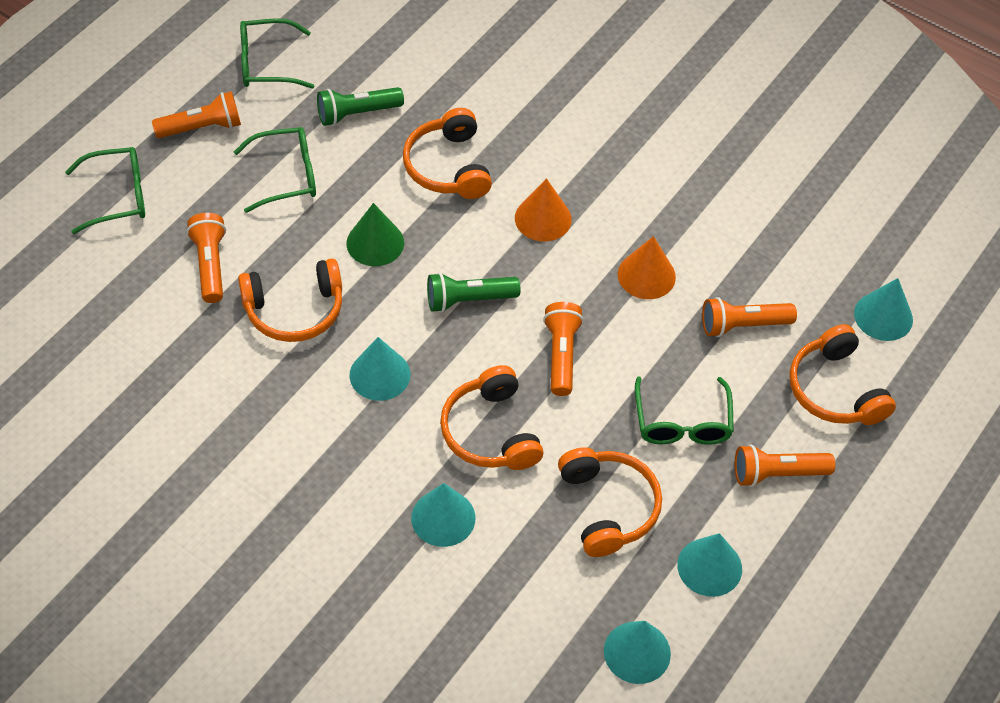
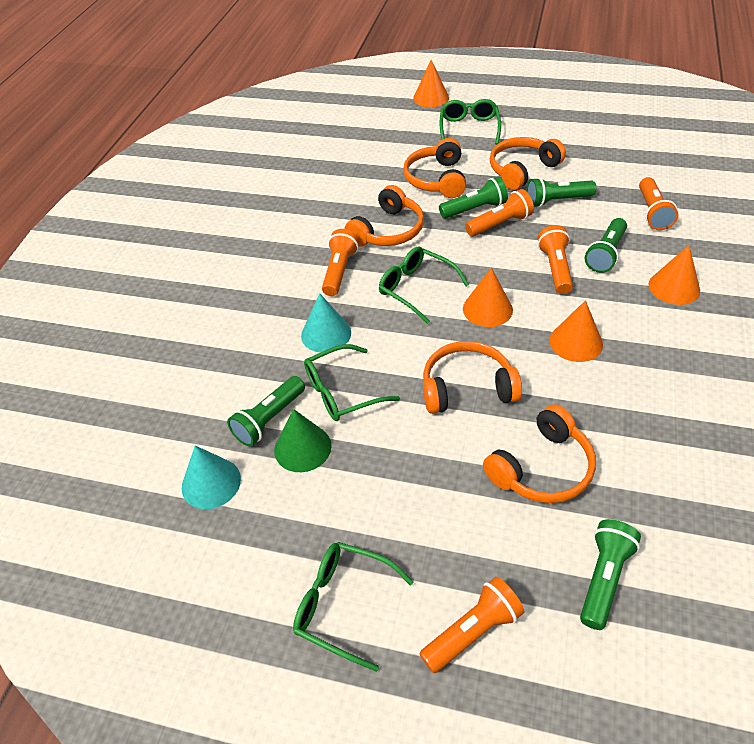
green flashlight: 2 -> 5
orange cone: 2 -> 4
turquoise cone: 5 -> 2

